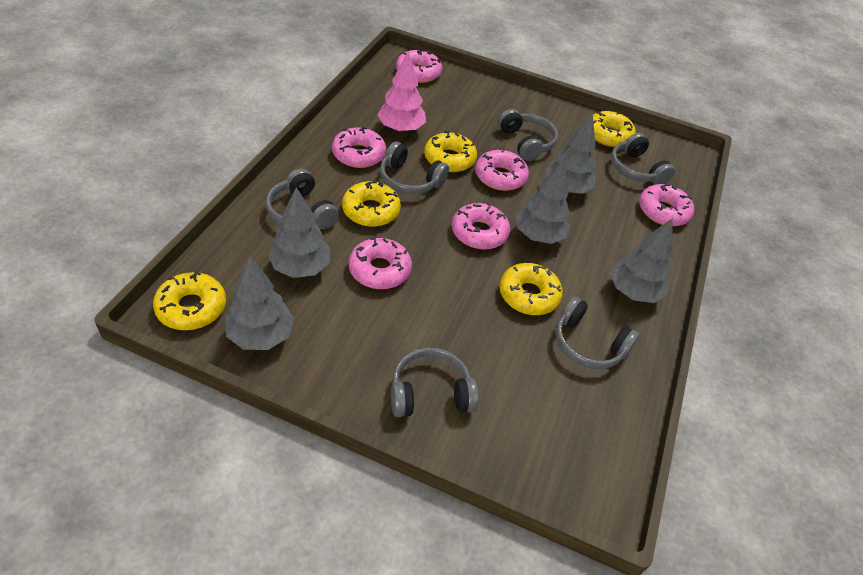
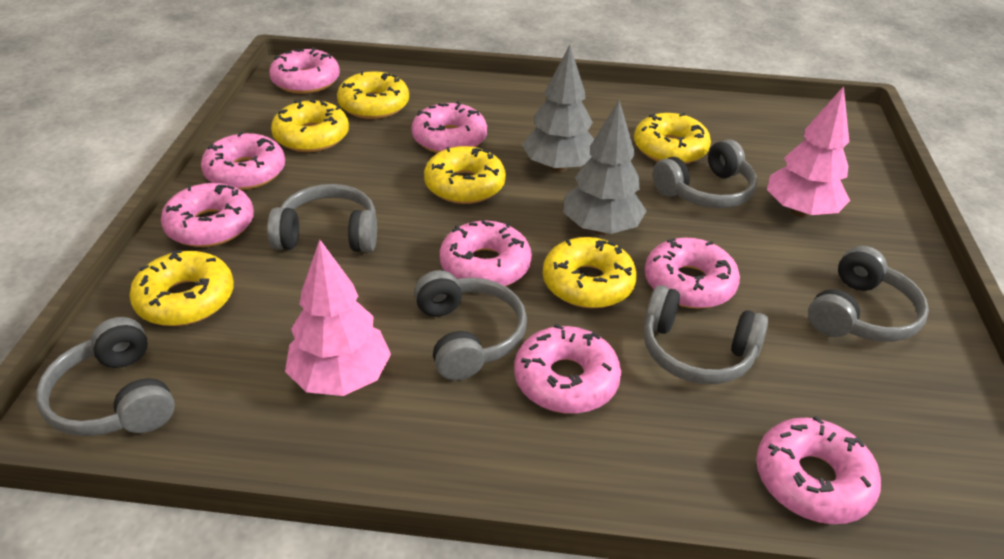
grey tree: 5 -> 2
pink donut: 6 -> 8
pink tree: 1 -> 2
yellow donut: 5 -> 6

